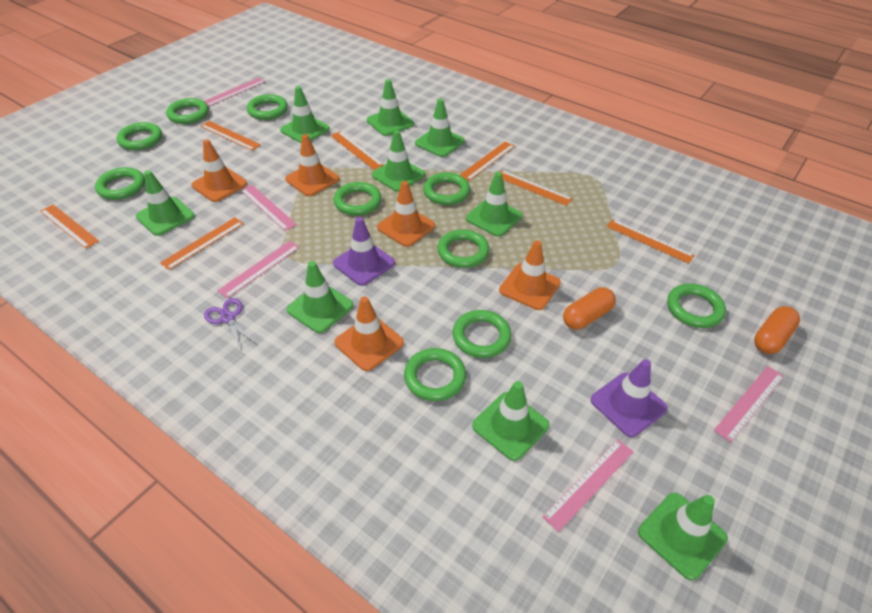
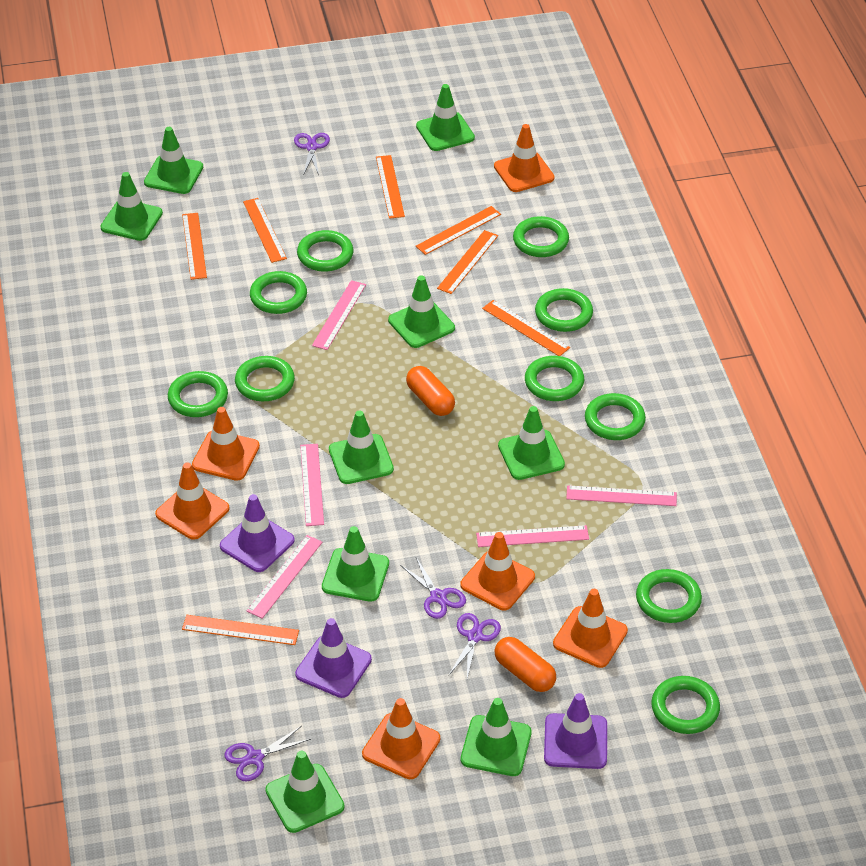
orange traffic cone: 5 -> 6
purple scissors: 1 -> 4
purple traffic cone: 2 -> 3

